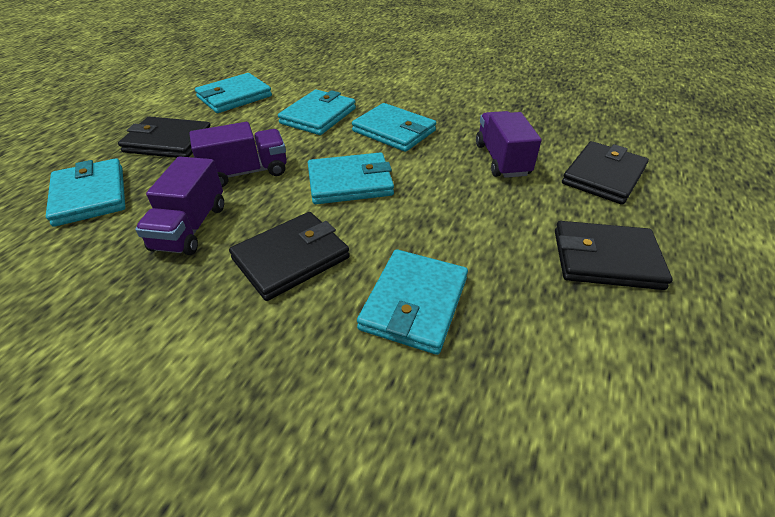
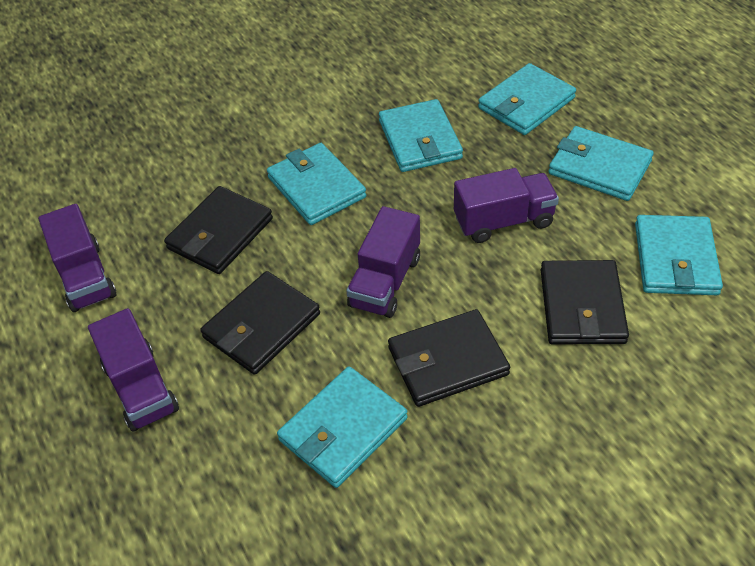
purple truck: 3 -> 4

